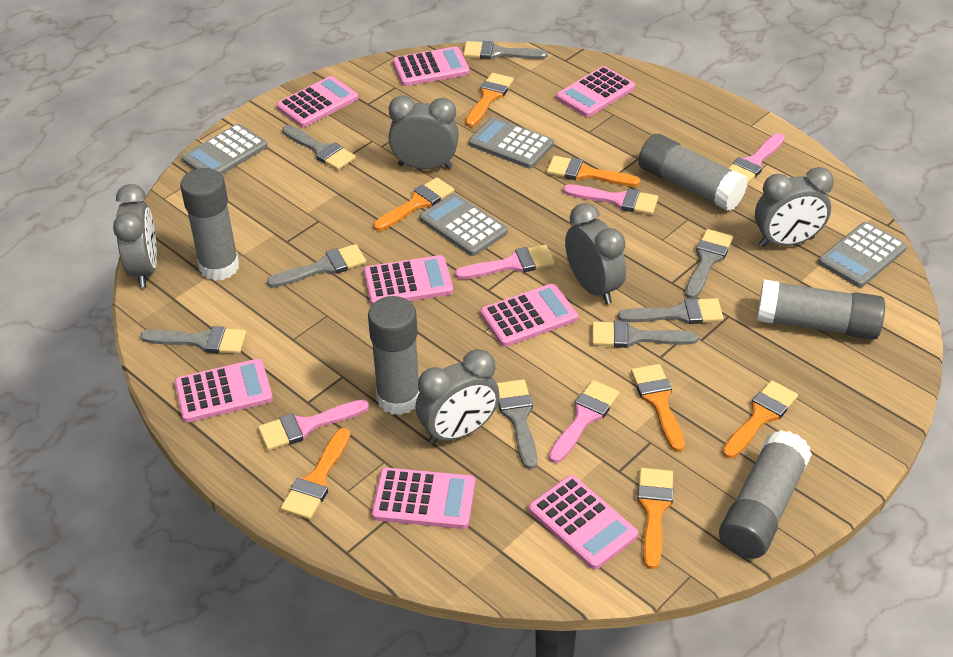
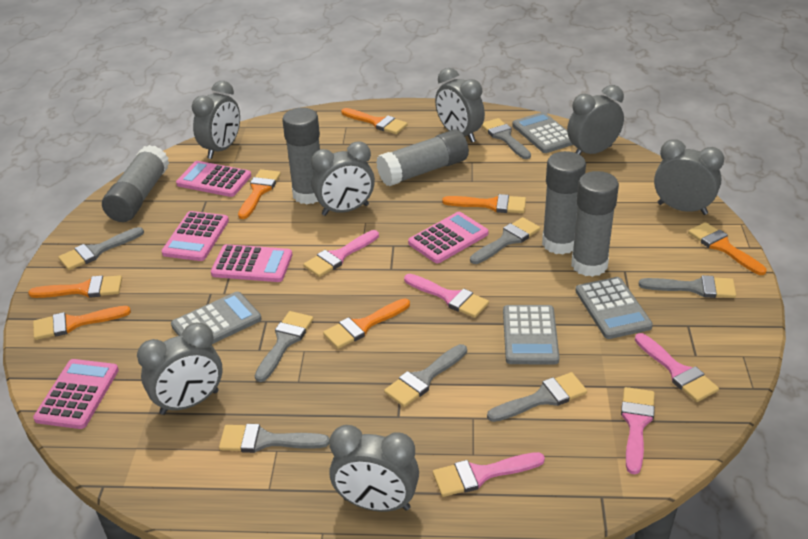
grey clock: 5 -> 7
pink calculator: 8 -> 5

